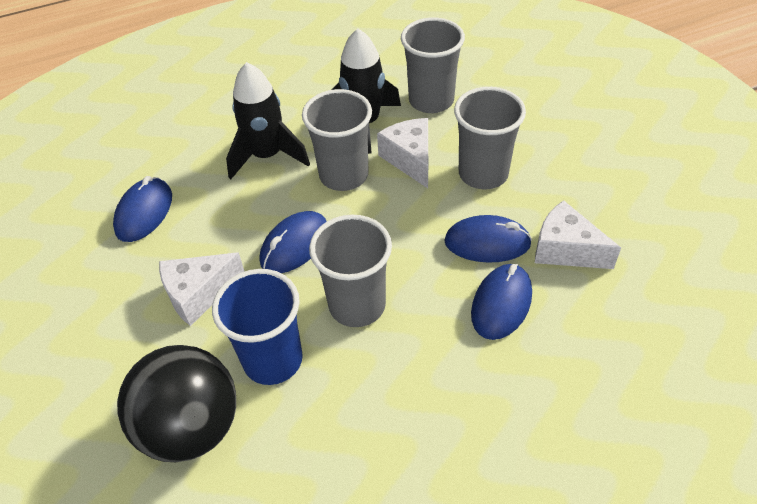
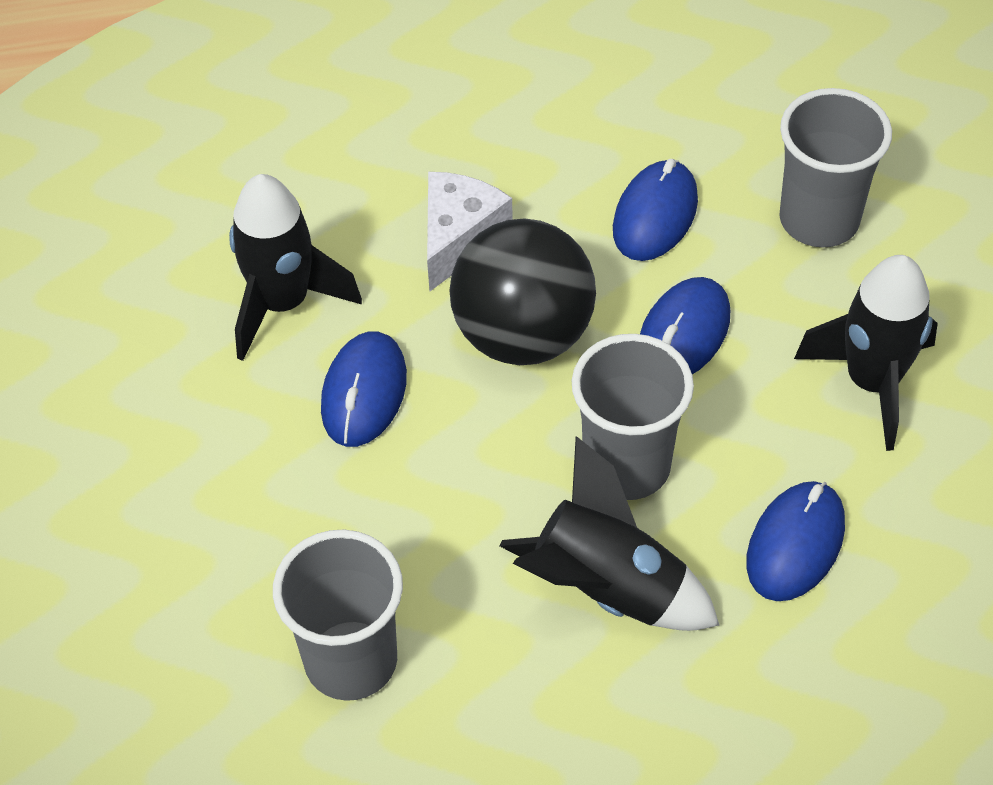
black rocket: 2 -> 3
blue cup: 1 -> 0
grey cup: 4 -> 3
white cheese: 3 -> 1

